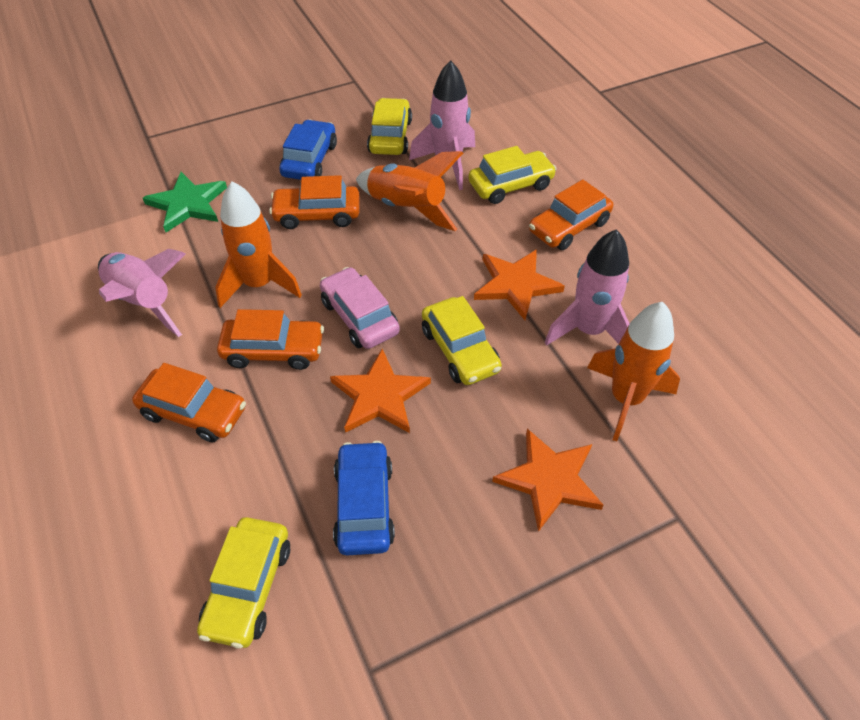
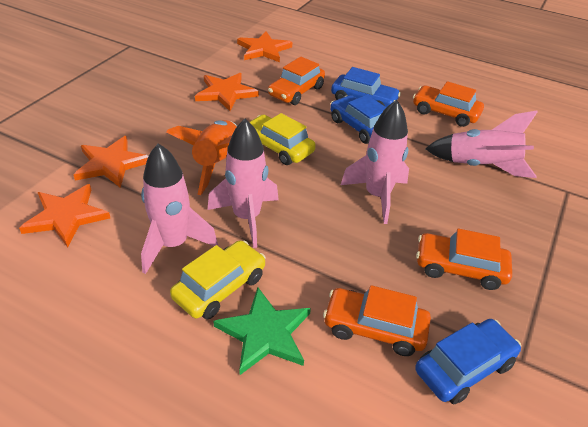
blue car: 2 -> 3
orange rocket: 3 -> 1
orange star: 3 -> 4
pink car: 1 -> 0
pink rocket: 3 -> 4
yellow car: 4 -> 2

